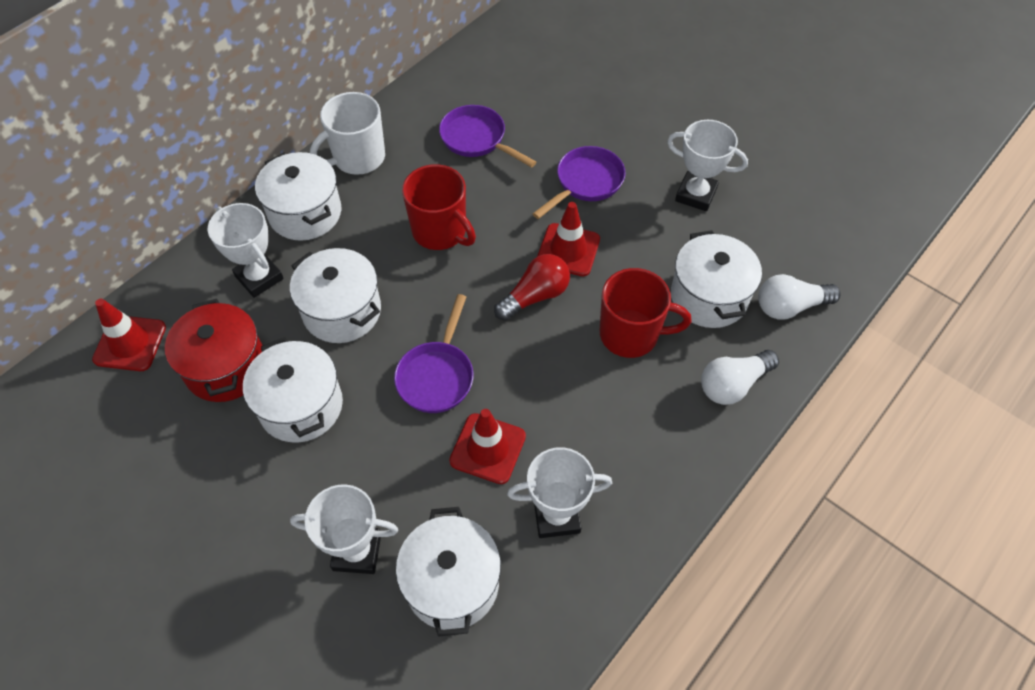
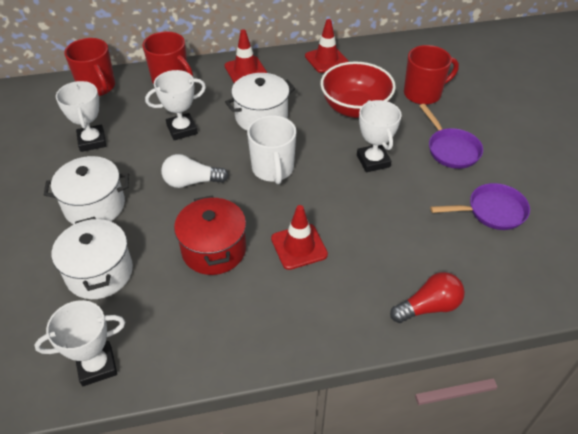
purple pan: 3 -> 2
red bowl: 0 -> 1
red mug: 2 -> 3
white light bulb: 2 -> 1
white pot: 5 -> 3

